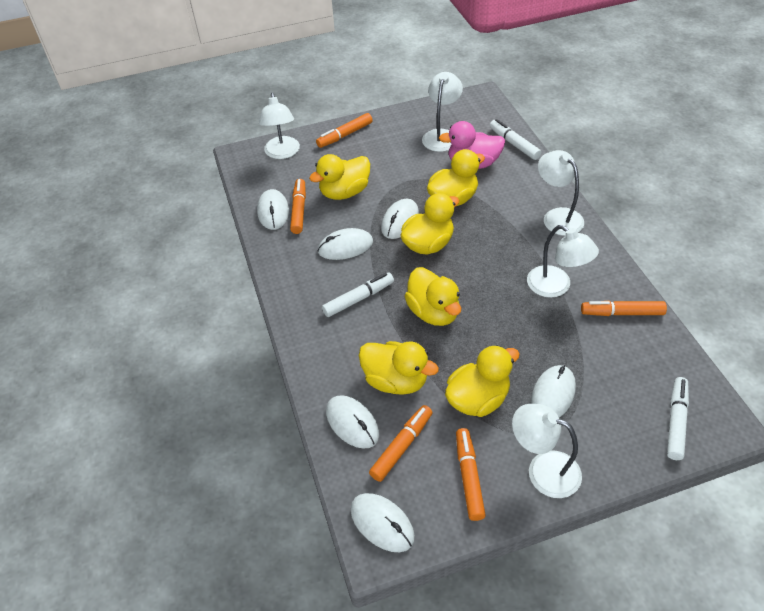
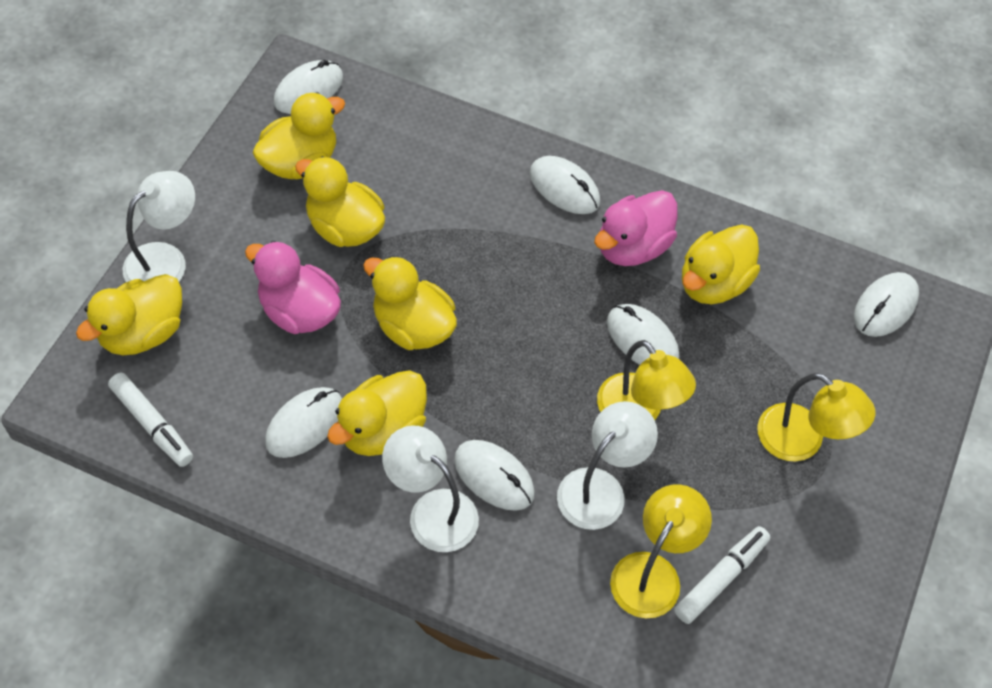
orange marker: 5 -> 0
pink duck: 1 -> 2
white lamp: 5 -> 3
white marker: 3 -> 2
yellow lamp: 0 -> 3

